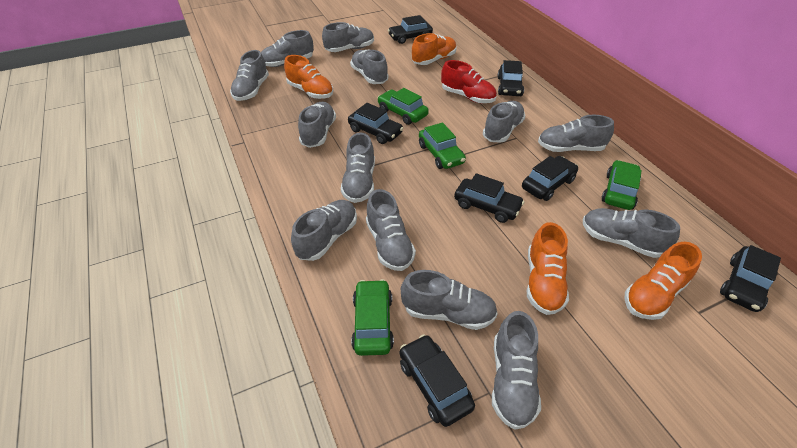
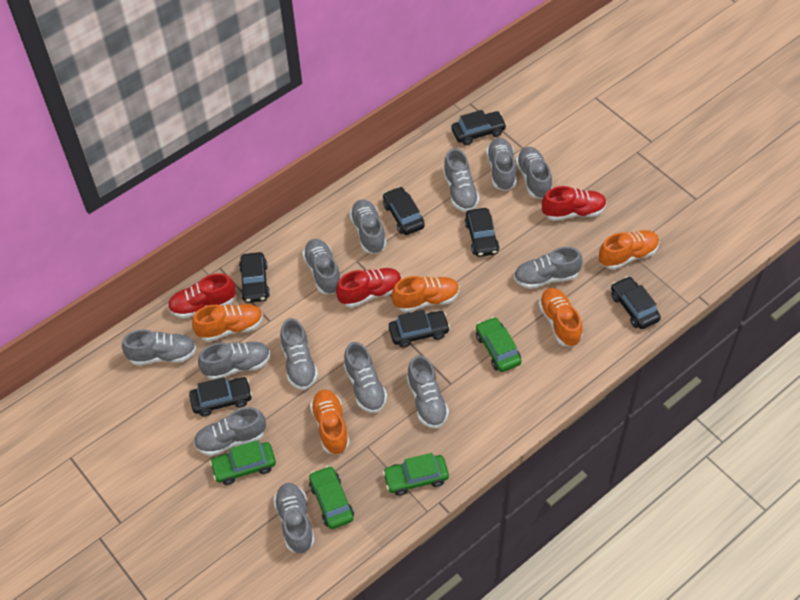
orange shoe: 4 -> 5
red shoe: 1 -> 3

